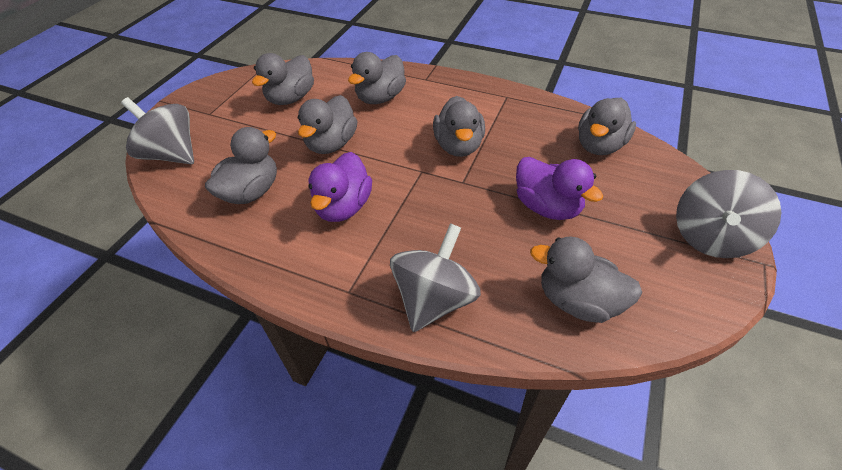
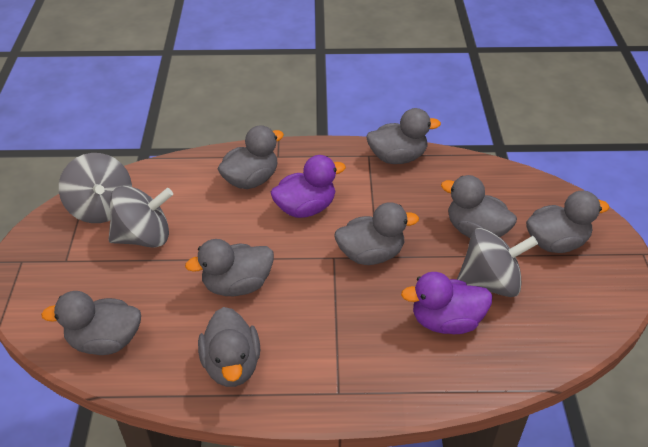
grey duck: 7 -> 8

